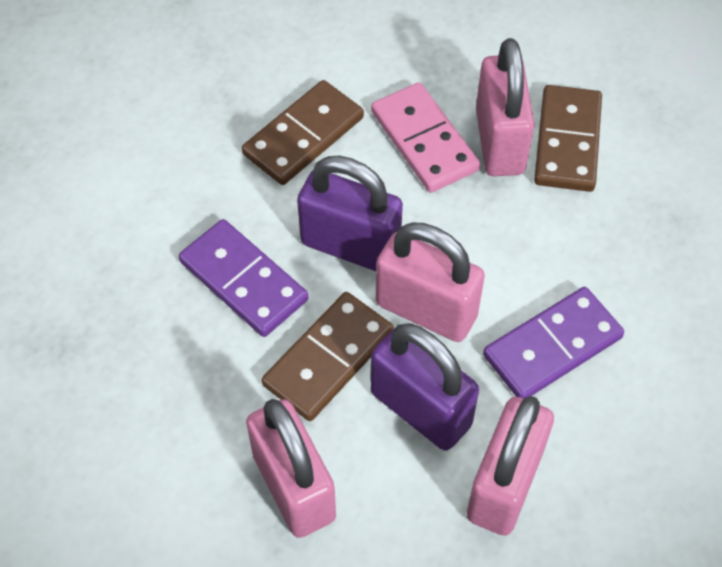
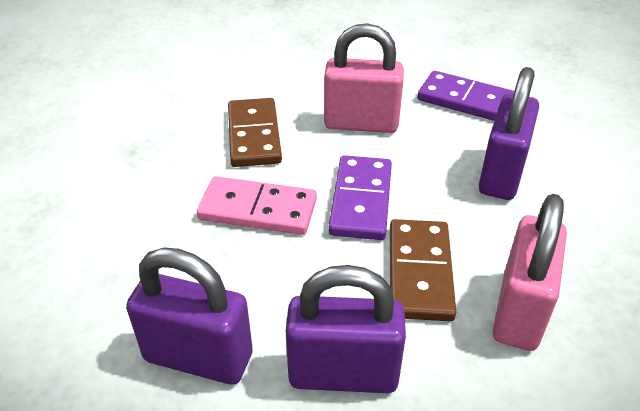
brown domino: 3 -> 2
pink padlock: 4 -> 2
purple padlock: 2 -> 3

